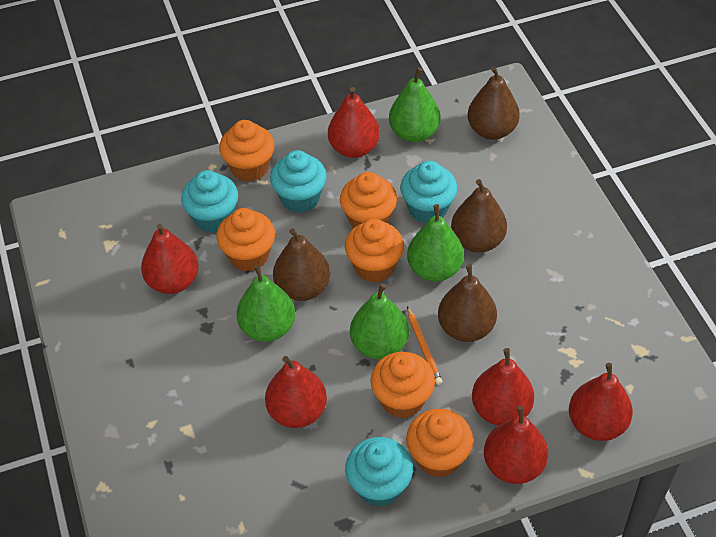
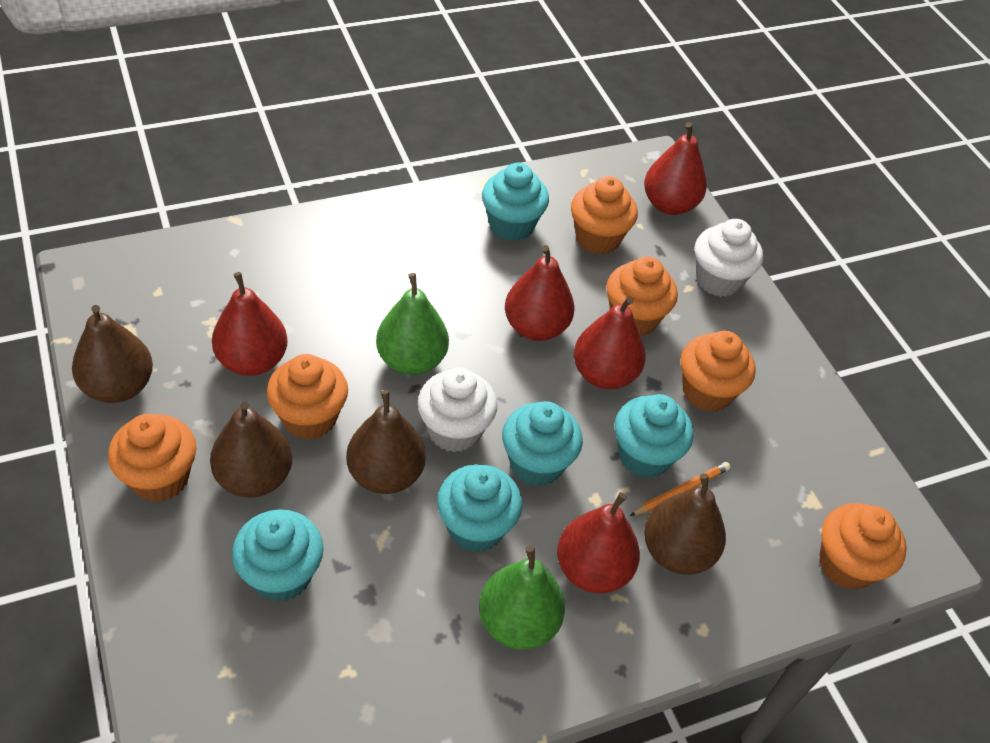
green pear: 4 -> 2
red pear: 6 -> 5
turquoise cupcake: 4 -> 5
white cupcake: 0 -> 2

